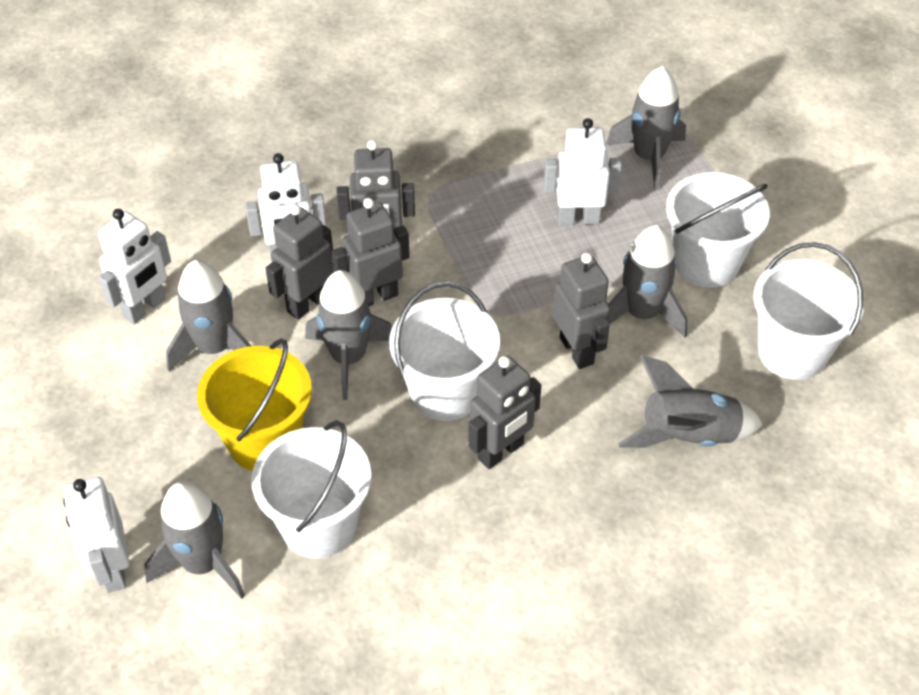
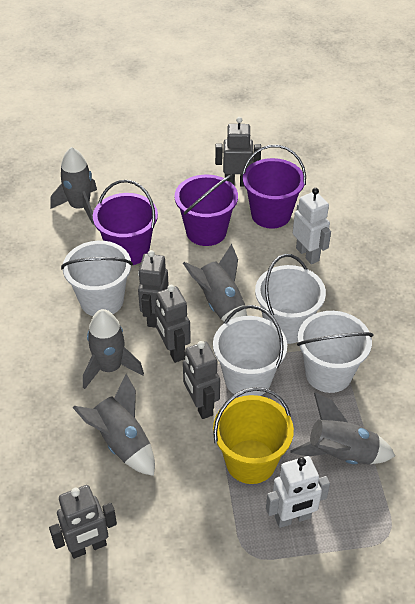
grey rocket: 6 -> 5
purple bucket: 0 -> 3
white robot: 4 -> 2

